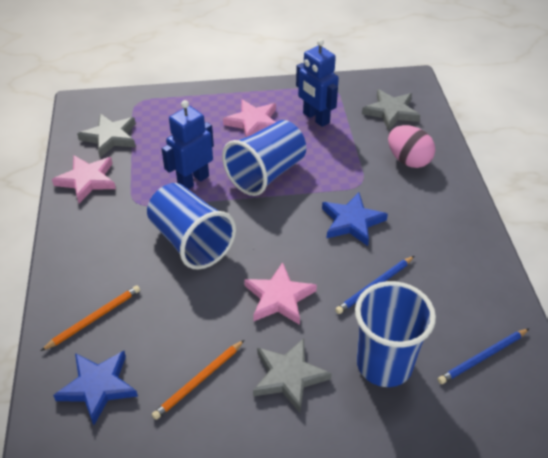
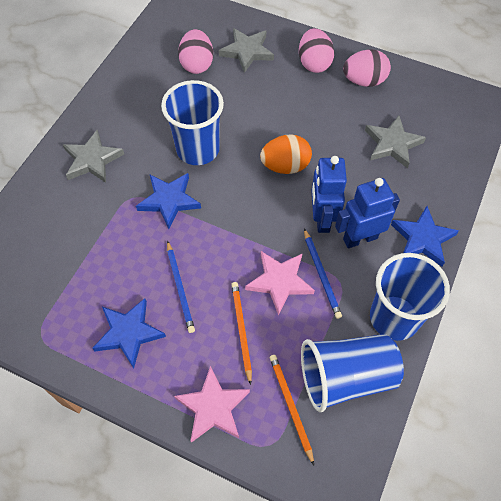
blue star: 2 -> 3
orange egg: 0 -> 1
pink egg: 1 -> 3
pink star: 3 -> 2

